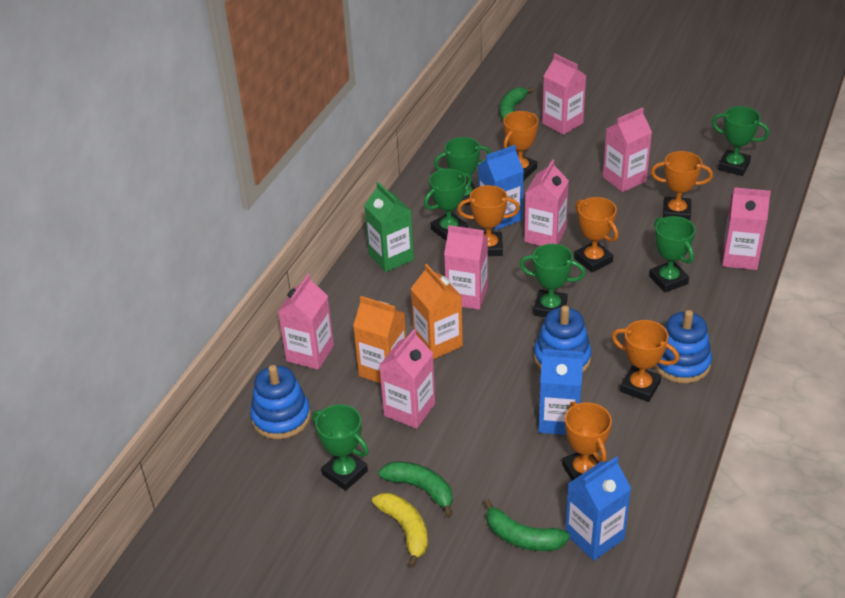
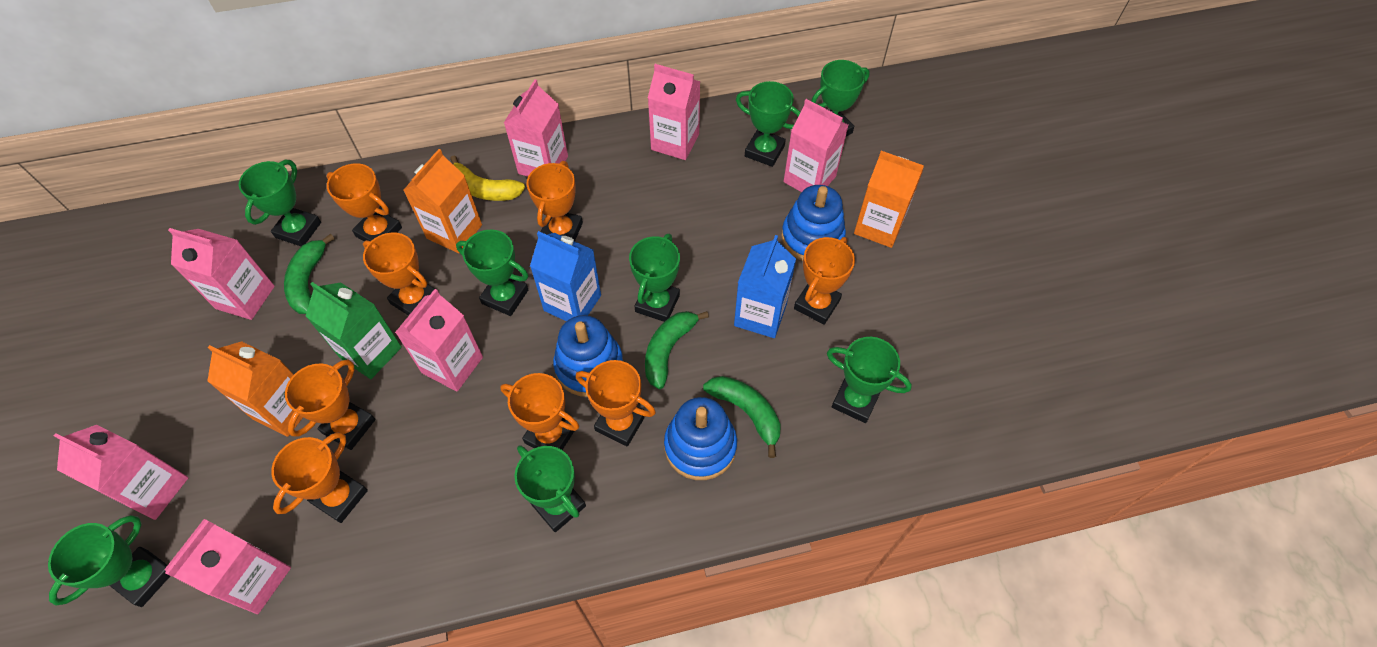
blue carton: 3 -> 2
green trophy: 6 -> 8
orange carton: 2 -> 3
orange trophy: 6 -> 8

